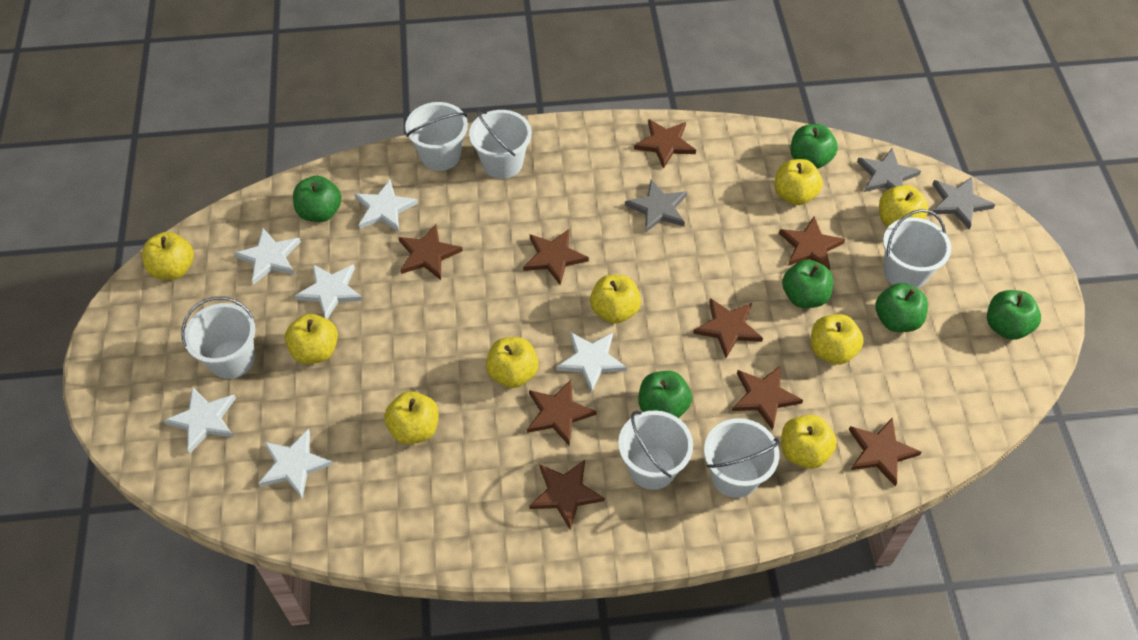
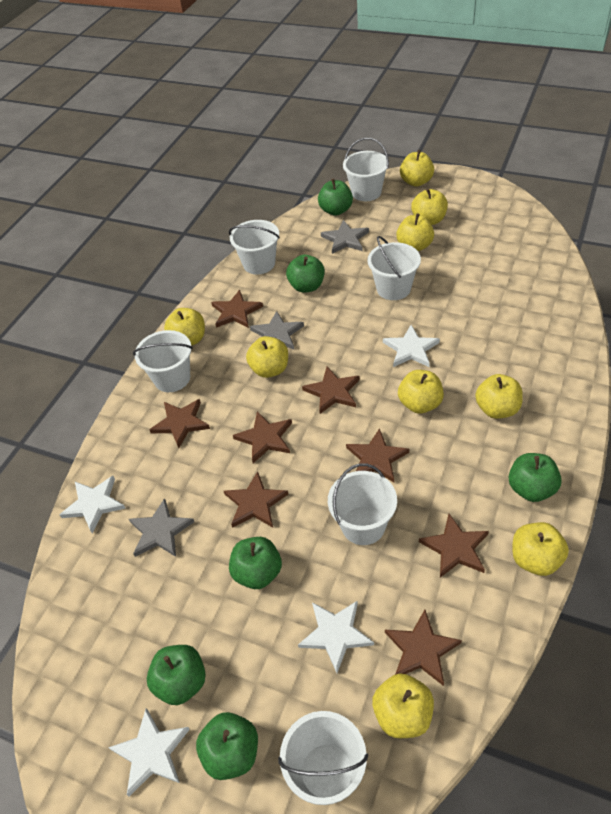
brown star: 9 -> 8
white star: 6 -> 4

